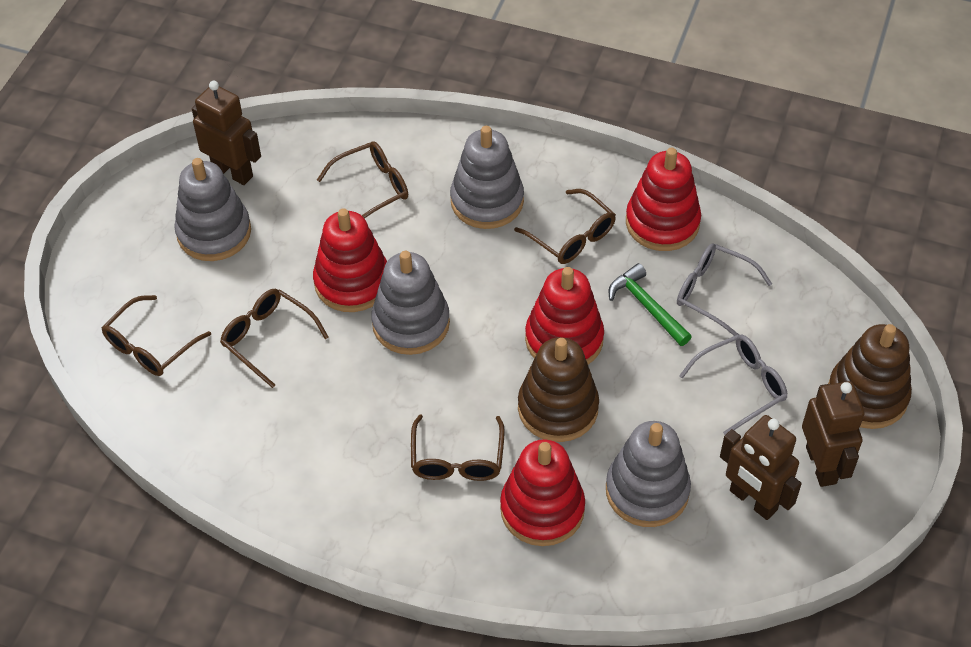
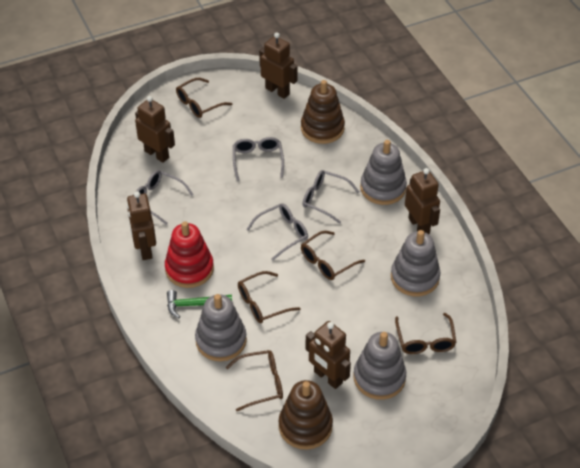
brown robot: 3 -> 5
grey glasses: 2 -> 4
red stacking toy: 4 -> 1

